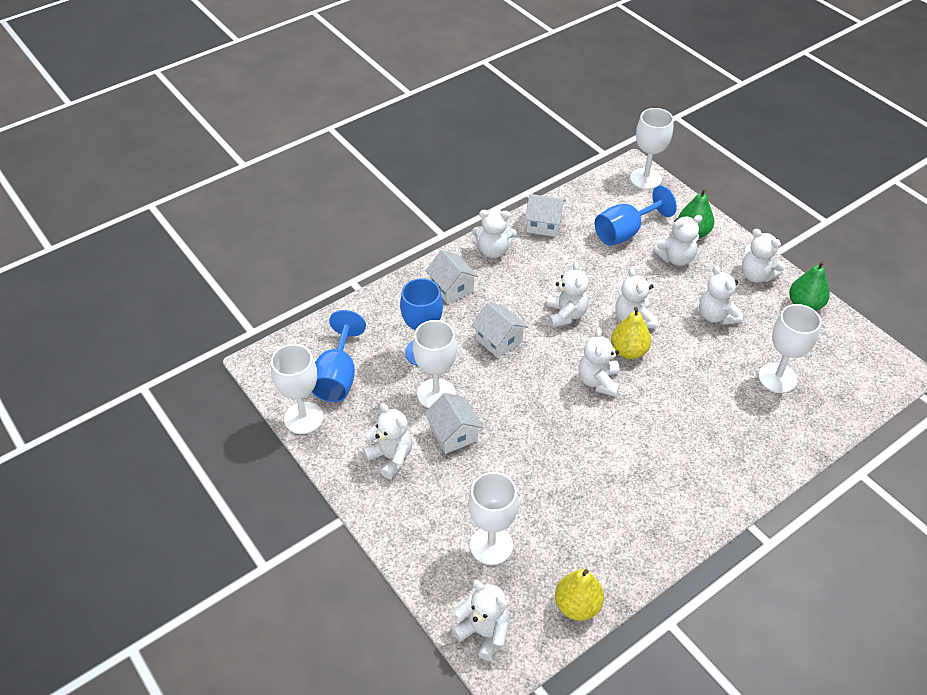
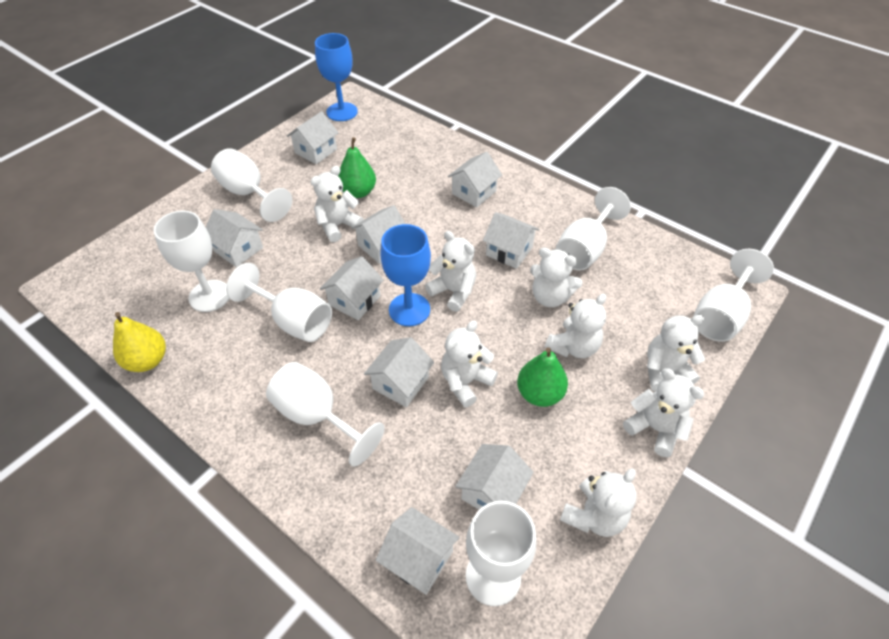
blue goblet: 3 -> 2
white goblet: 5 -> 7
white house: 4 -> 9
white teddy bear: 9 -> 8
yellow pear: 2 -> 1

